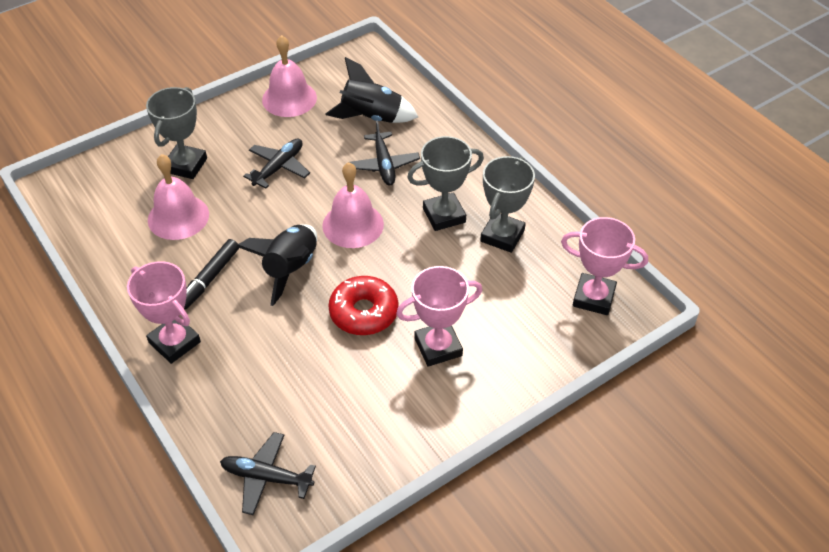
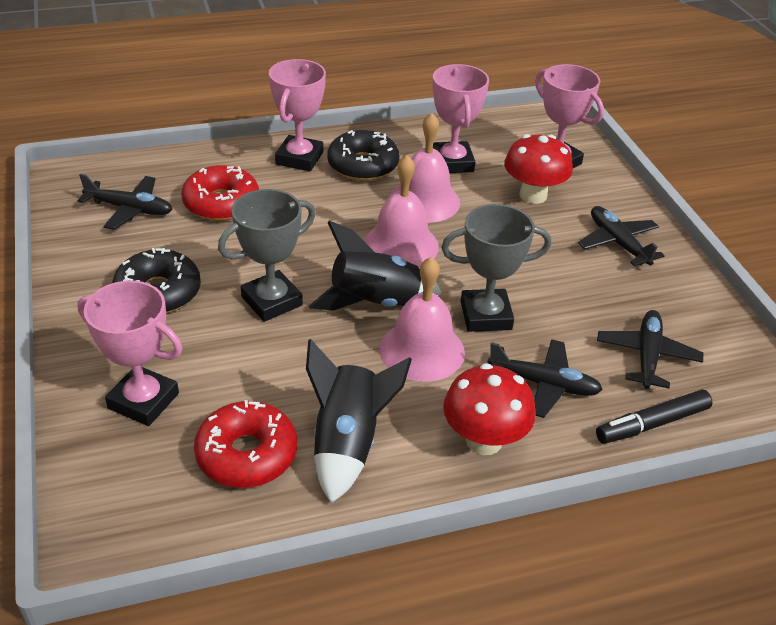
black donut: 0 -> 2
black plane: 3 -> 4
grey trophy: 3 -> 2
pink trophy: 3 -> 4
red donut: 1 -> 2
red mushroom: 0 -> 2

